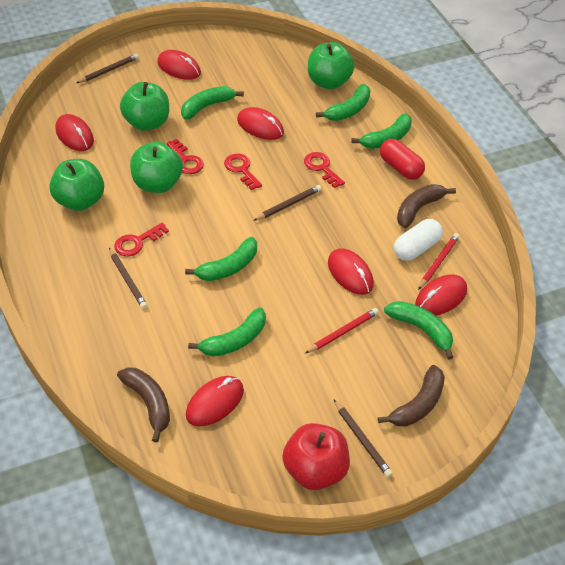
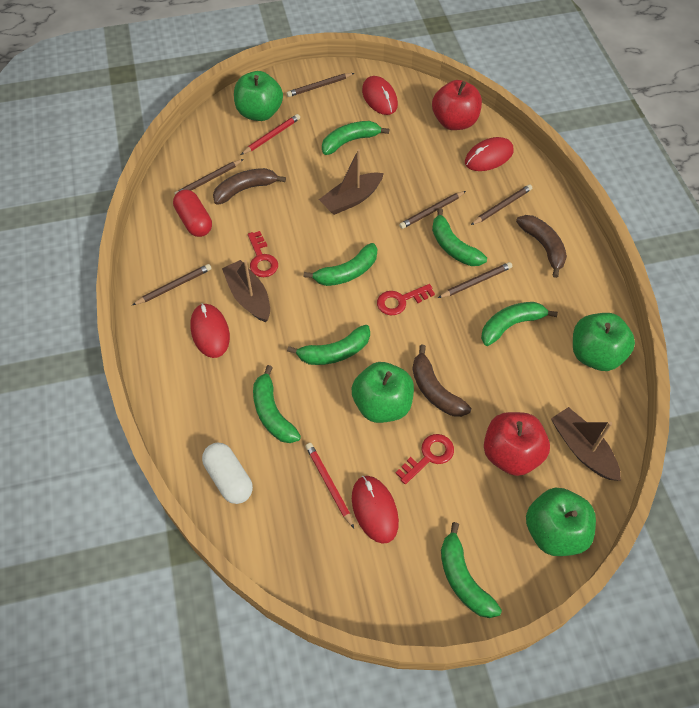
brown boat: 0 -> 3
brown pencil: 4 -> 6
green banana: 6 -> 7
red apple: 1 -> 2
red key: 4 -> 3
red mouse: 6 -> 4

